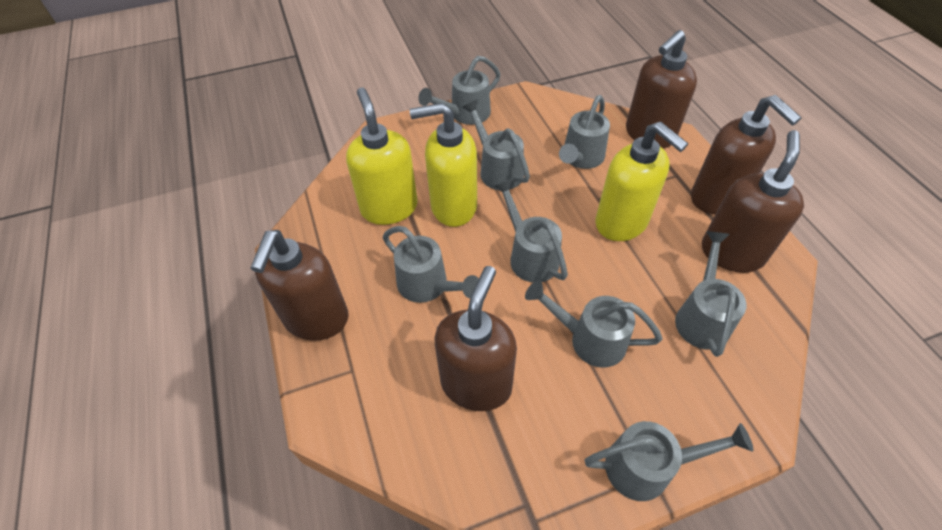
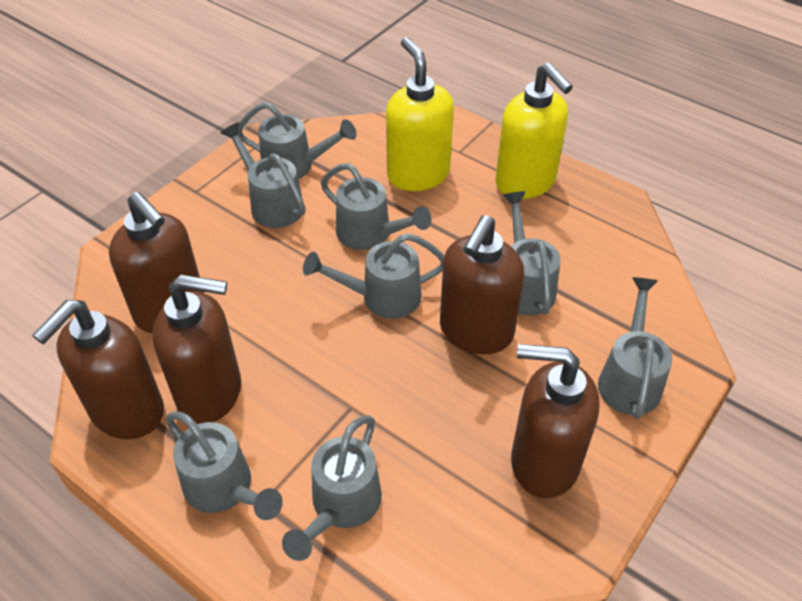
yellow soap dispenser: 3 -> 2

